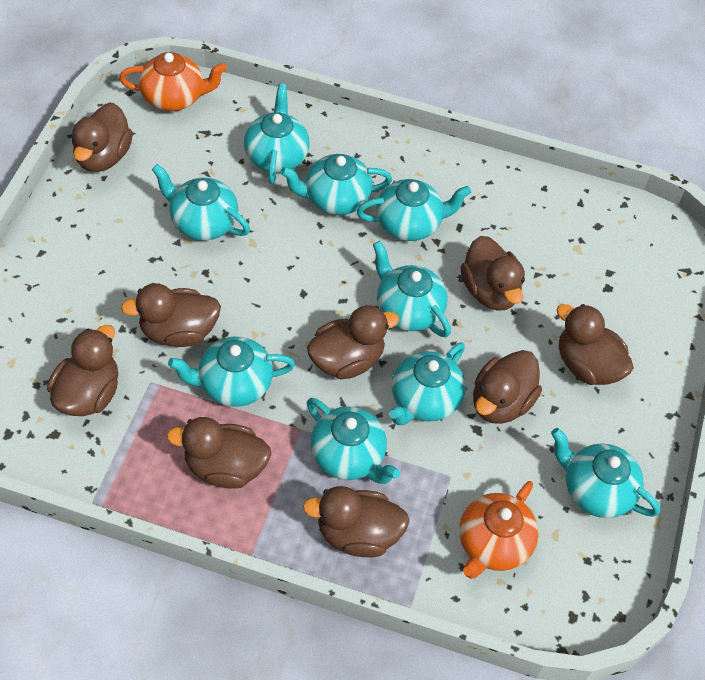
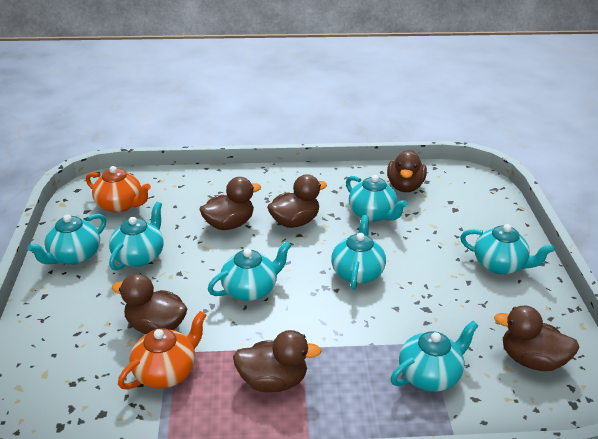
brown duck: 9 -> 6
turquoise teapot: 9 -> 7

